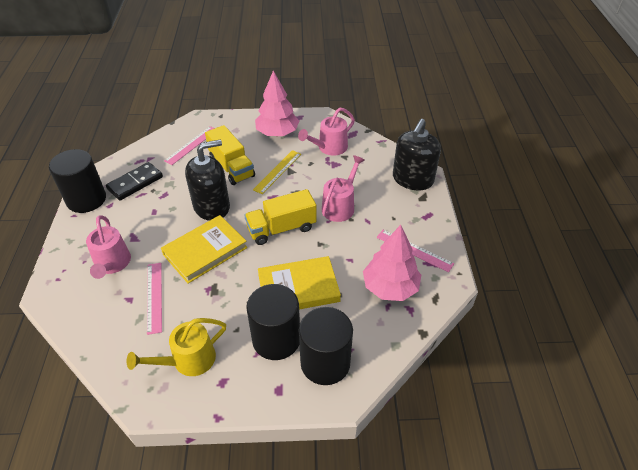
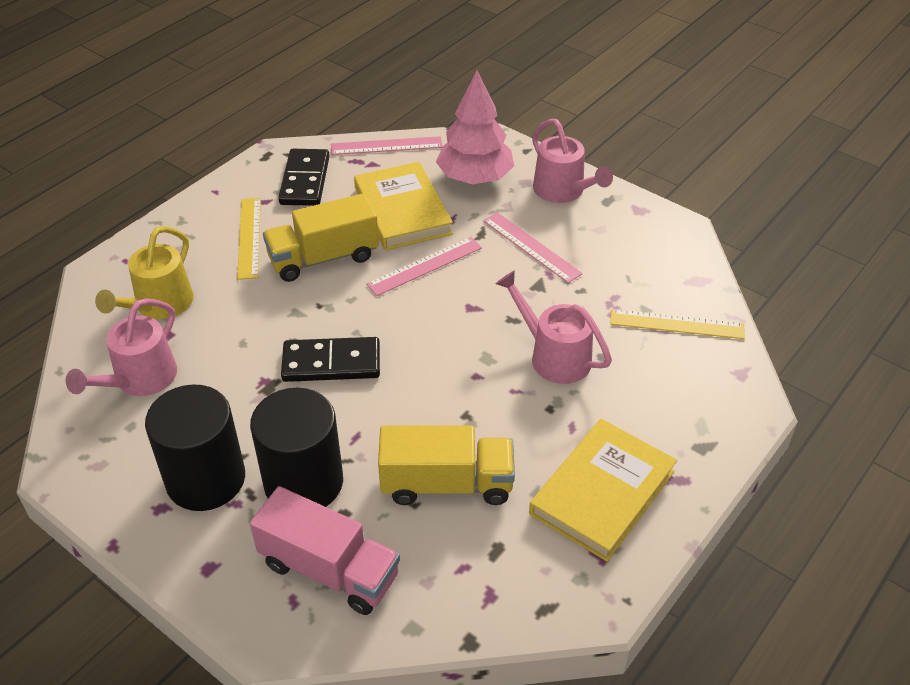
black cylinder: 3 -> 2
black domino: 1 -> 2
black soap dispenser: 2 -> 0
pink tree: 2 -> 1
pink truck: 0 -> 1
yellow ruler: 1 -> 2

